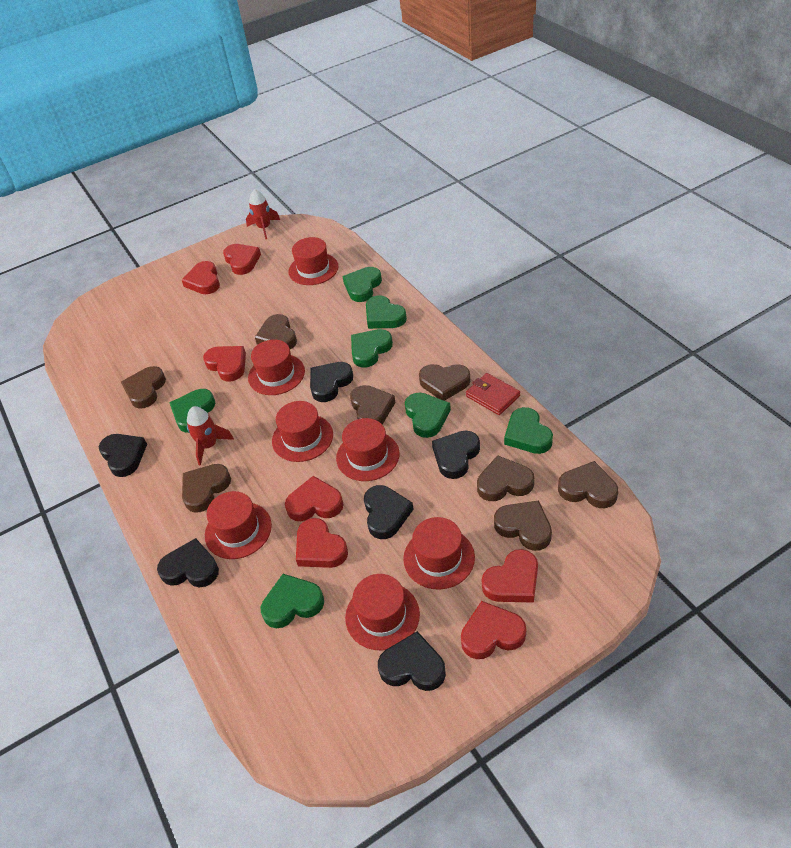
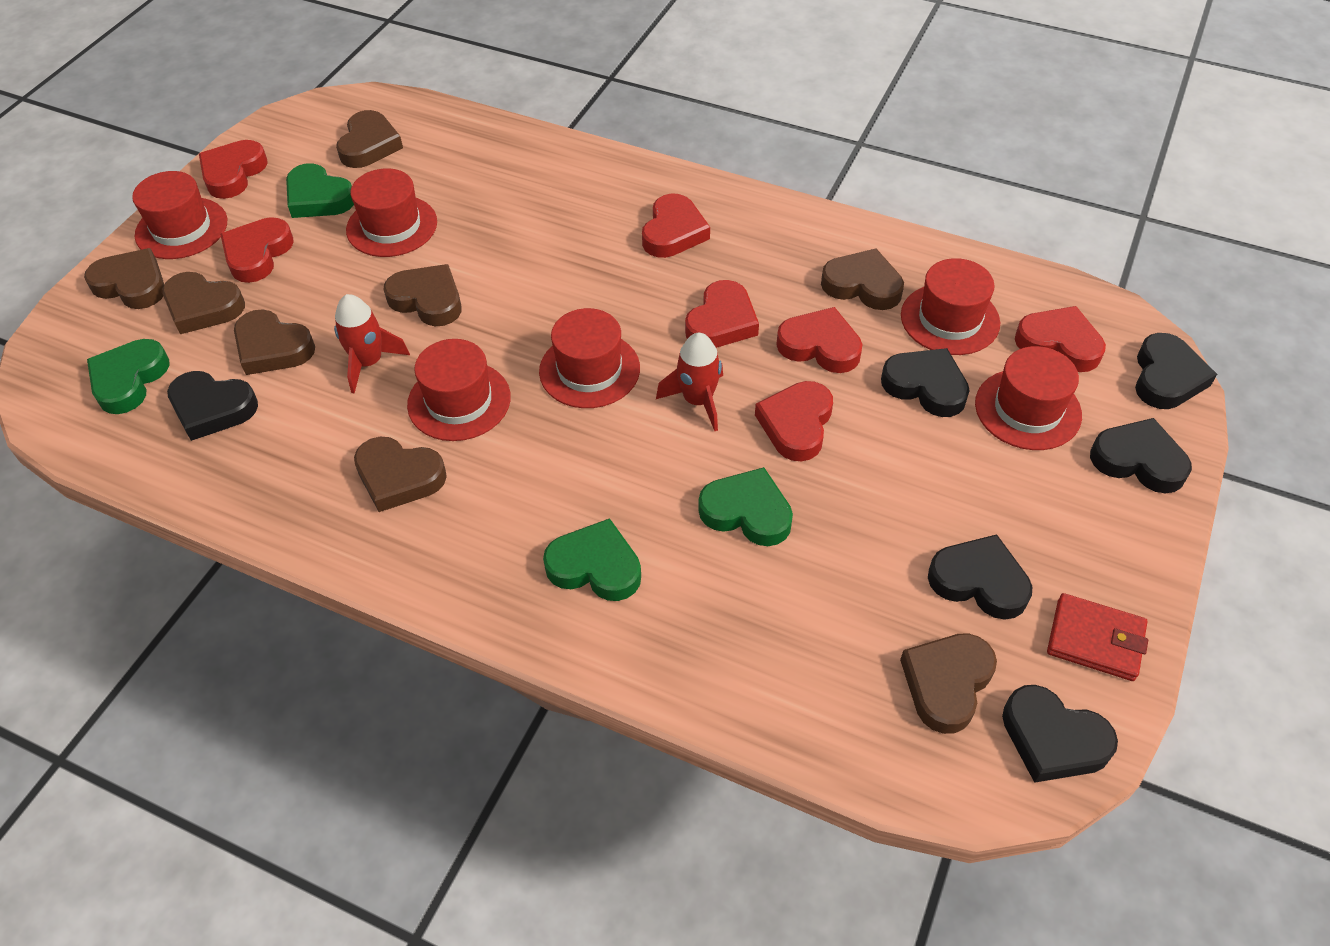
green heart: 7 -> 4
red hat: 7 -> 6

